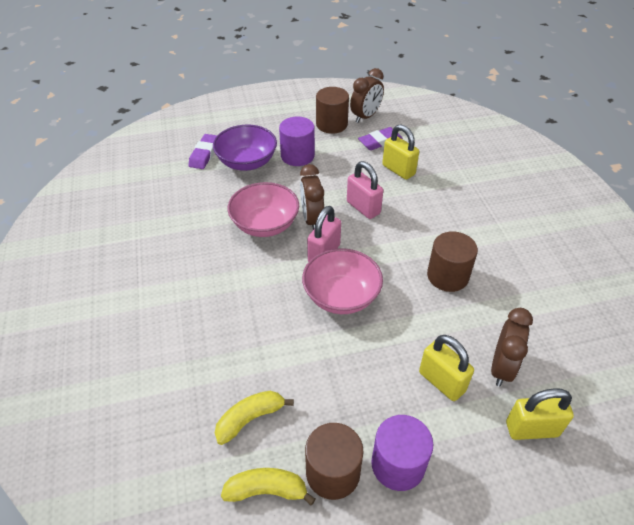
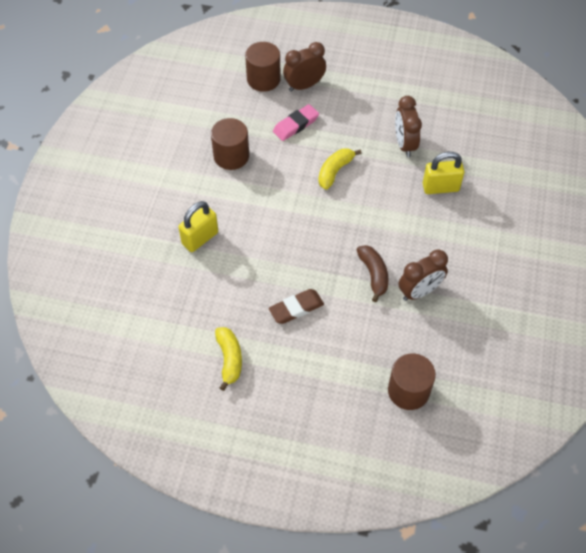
brown banana: 0 -> 1
brown eraser: 0 -> 1
pink bowl: 2 -> 0
pink eraser: 0 -> 1
pink padlock: 2 -> 0
purple bowl: 1 -> 0
purple cylinder: 2 -> 0
purple eraser: 2 -> 0
yellow padlock: 3 -> 2

